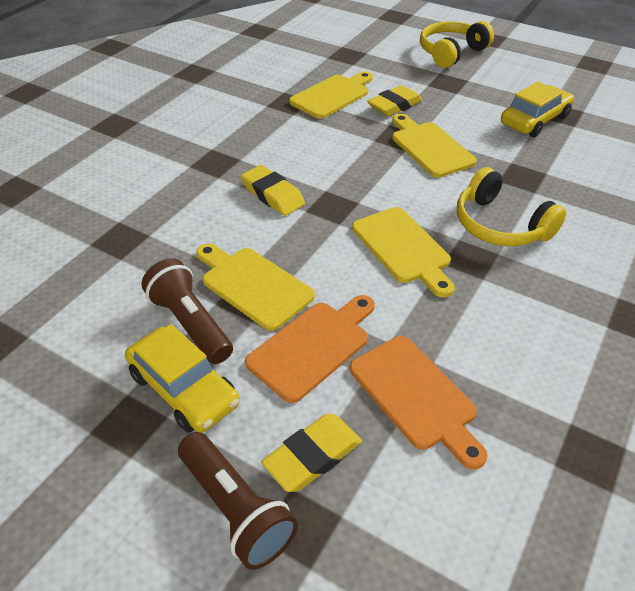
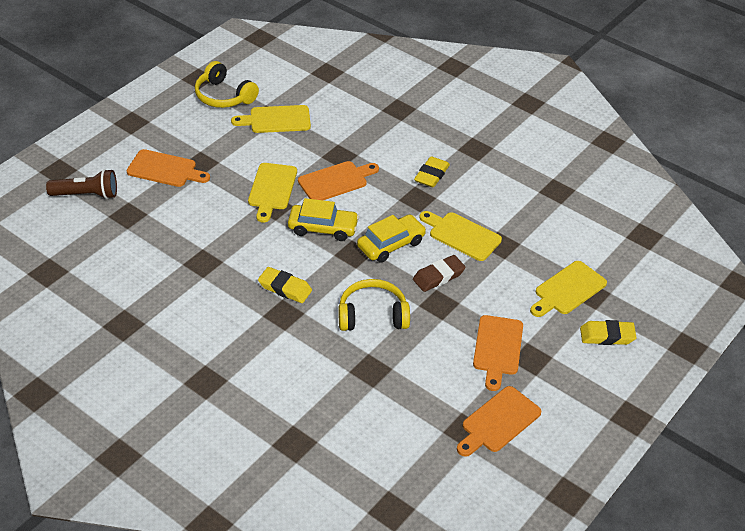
brown eraser: 0 -> 1
brown flashlight: 2 -> 1
orange cutting board: 2 -> 4

